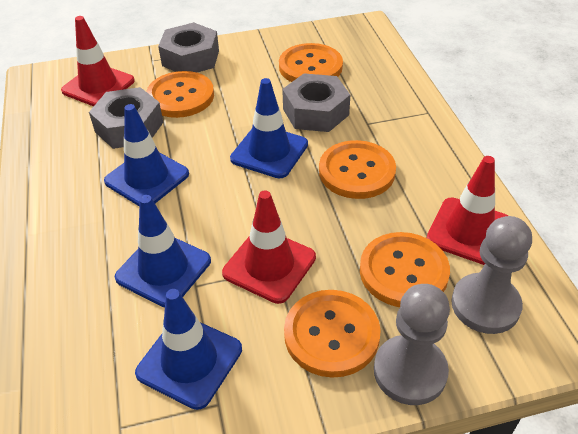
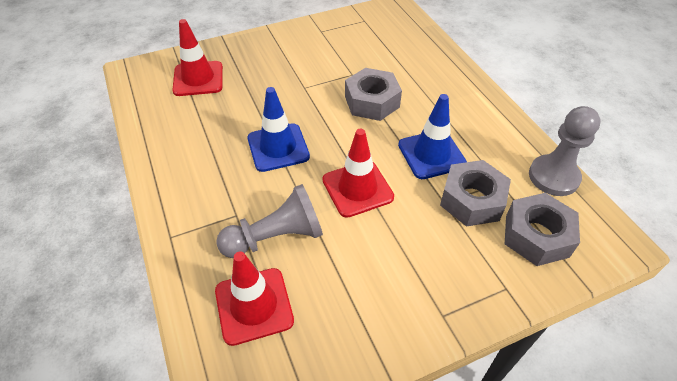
blue traffic cone: 4 -> 2
orange button: 5 -> 0

